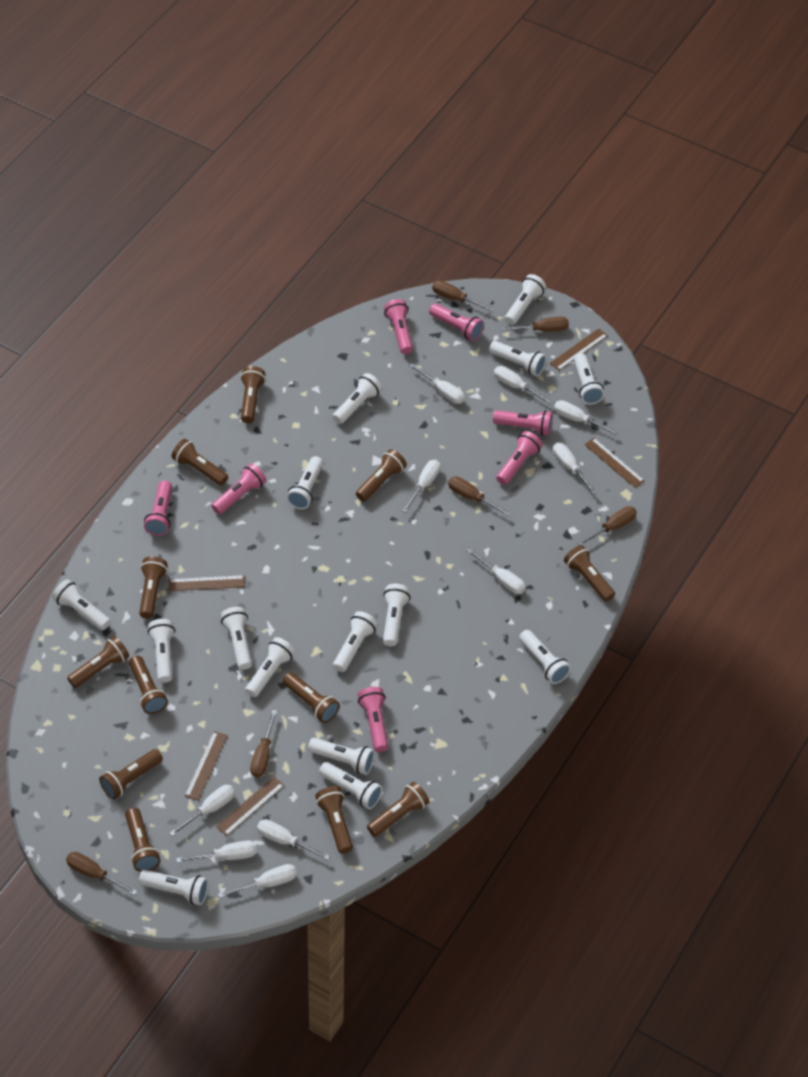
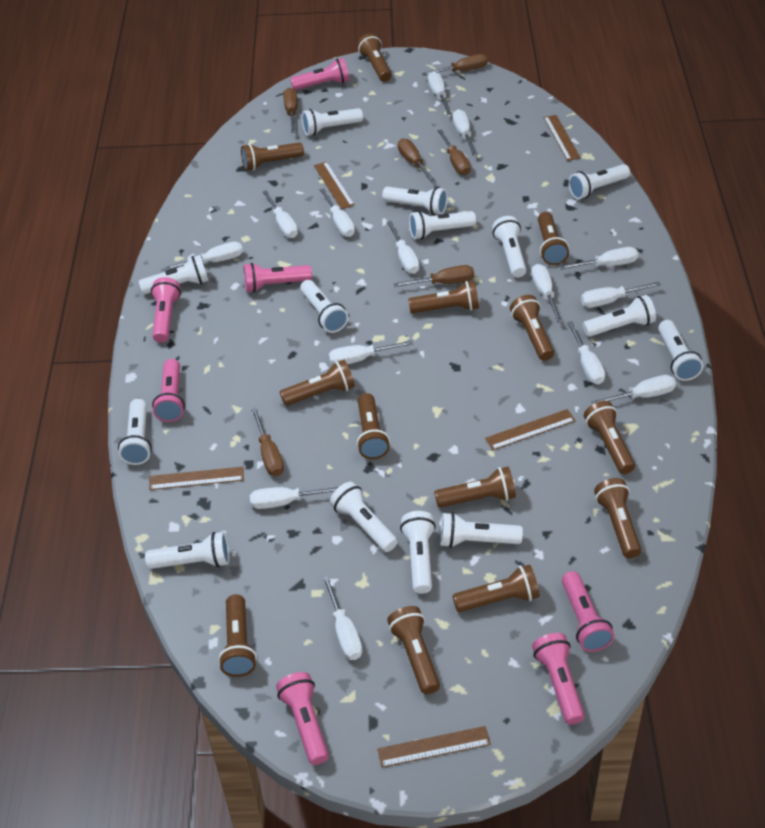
brown flashlight: 12 -> 13
white flashlight: 15 -> 14
white screwdriver: 10 -> 14

